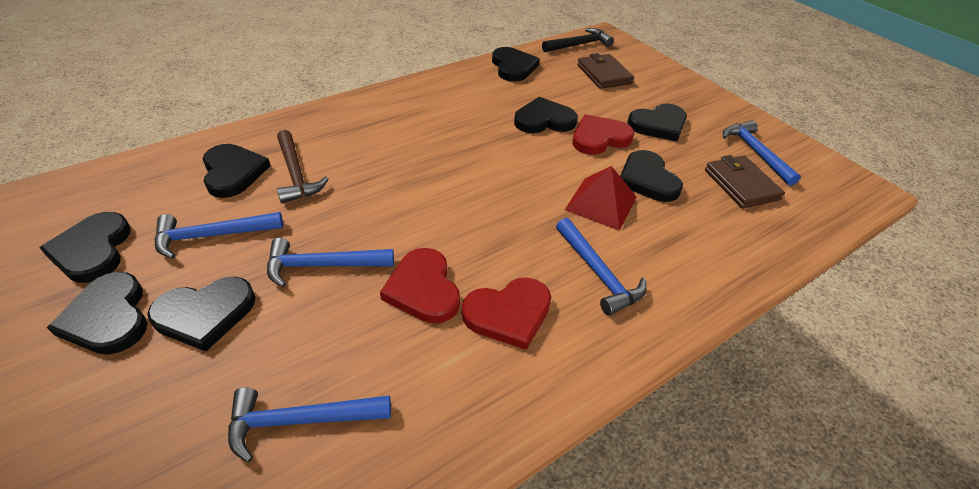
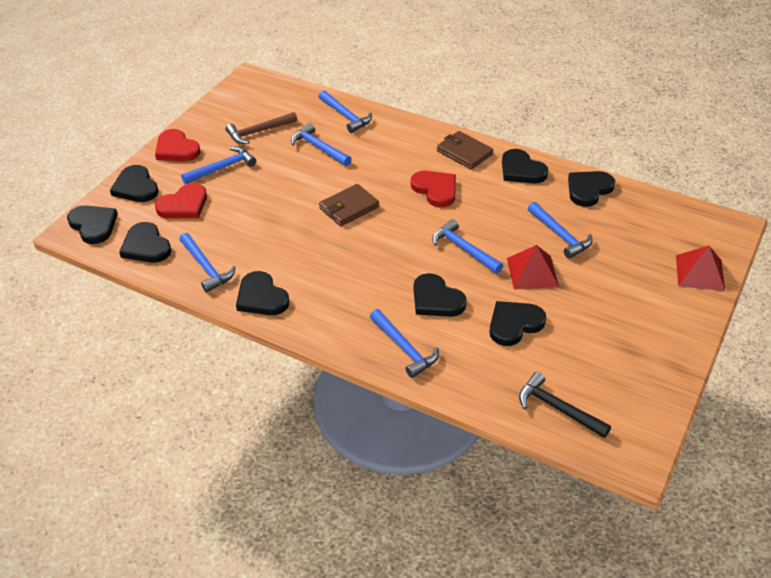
blue hammer: 5 -> 7
red pyramid: 1 -> 2

